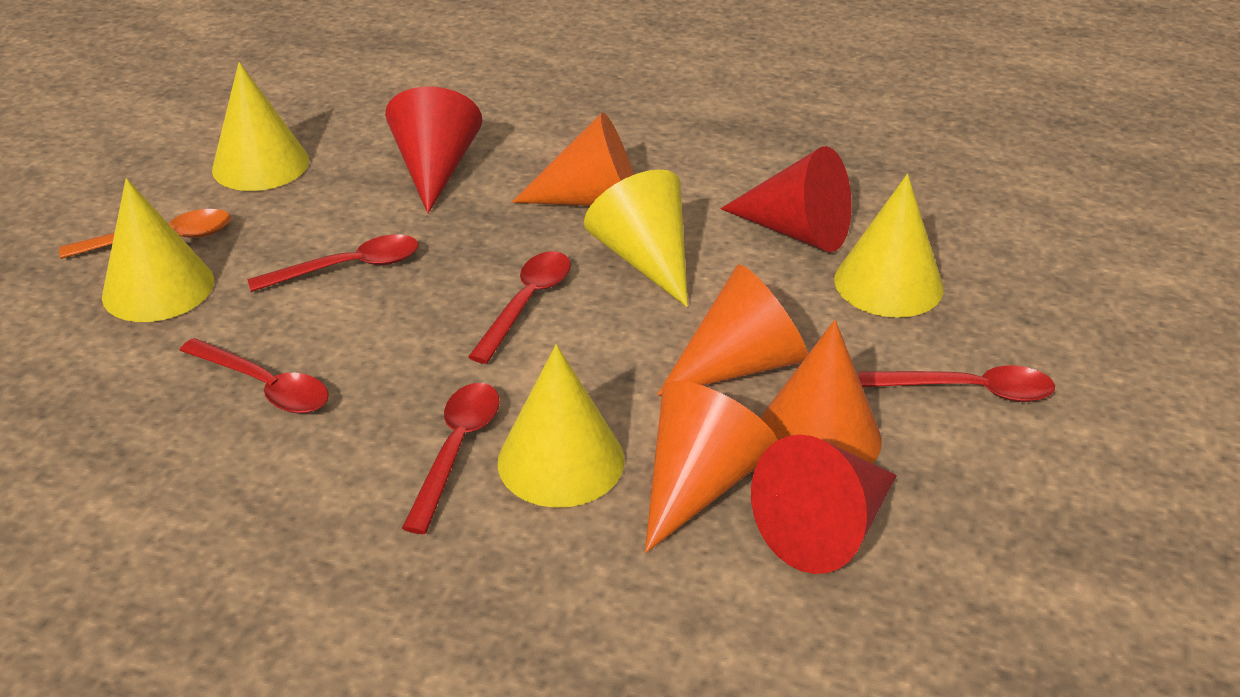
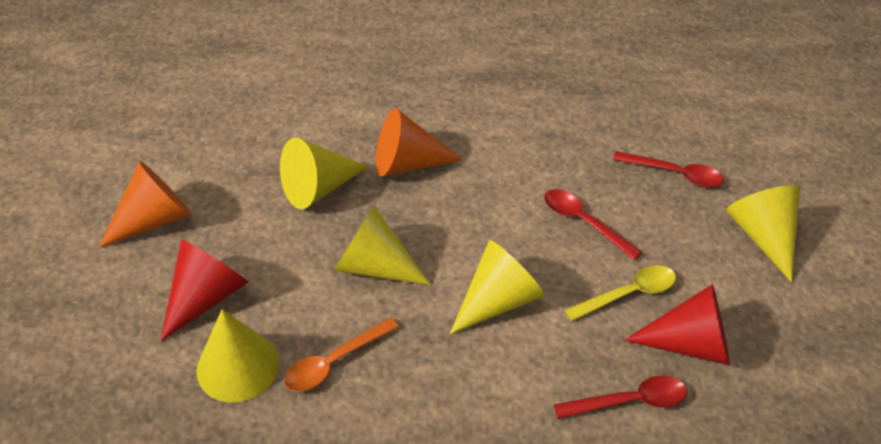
orange cone: 4 -> 2
red cone: 3 -> 2
red spoon: 5 -> 3
yellow spoon: 0 -> 1

